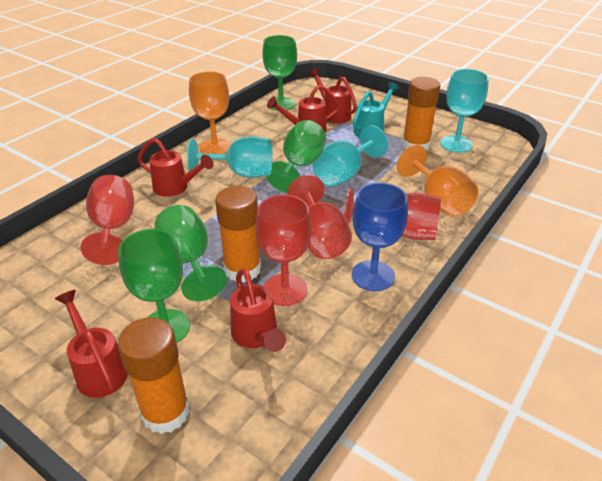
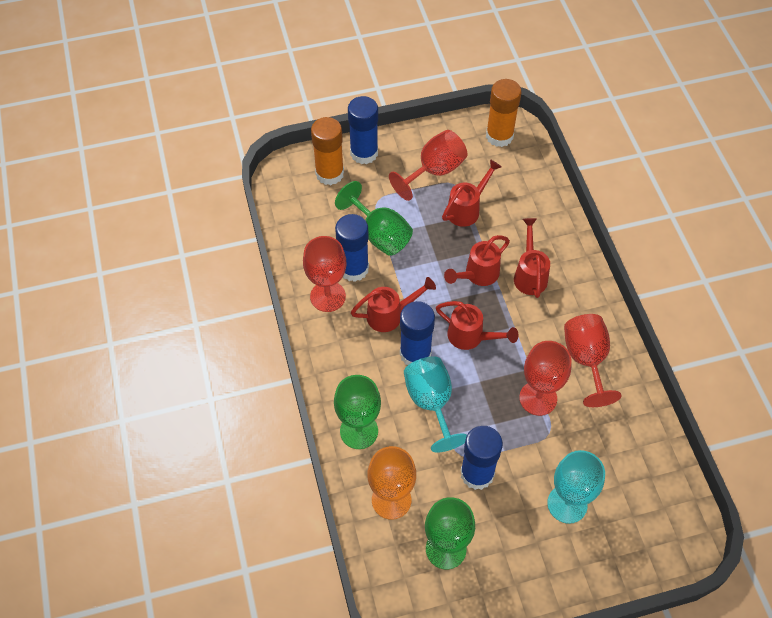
blue glue stick: 0 -> 4
blue goblet: 1 -> 0
green goblet: 4 -> 3
orange glue stick: 3 -> 2
orange goblet: 2 -> 1
turquoise goblet: 3 -> 2
turquoise watering can: 1 -> 0

